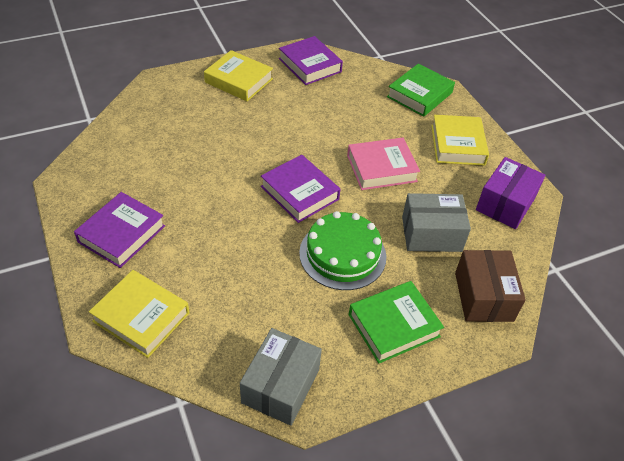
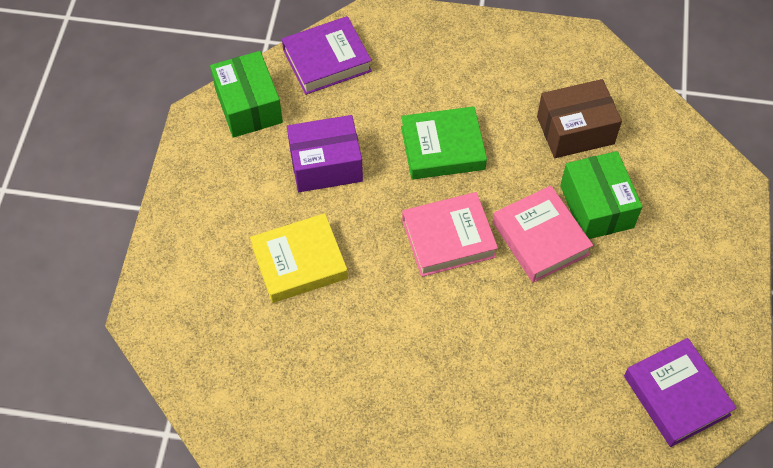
green book: 2 -> 1
green box: 0 -> 2
green cake: 1 -> 0
grey box: 2 -> 0
pink book: 1 -> 2
purple book: 3 -> 2
yellow book: 3 -> 1

